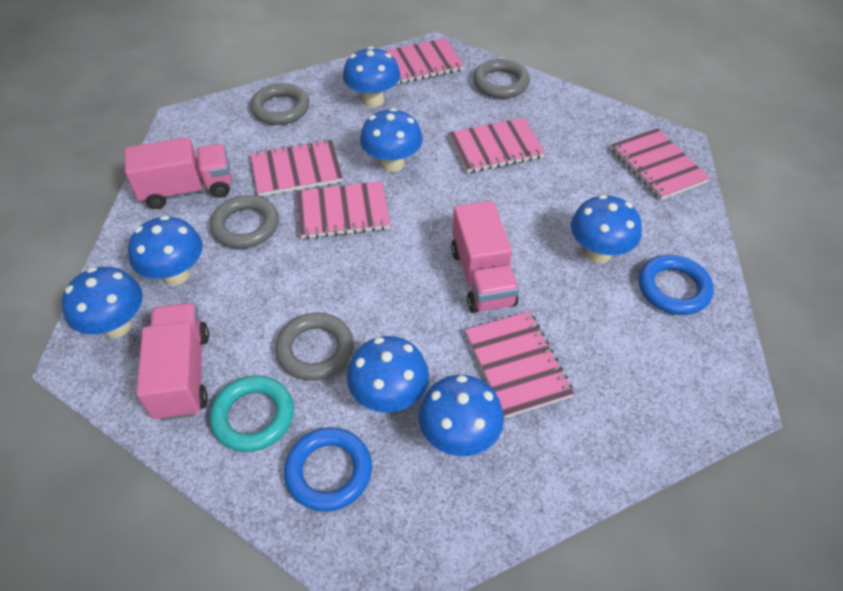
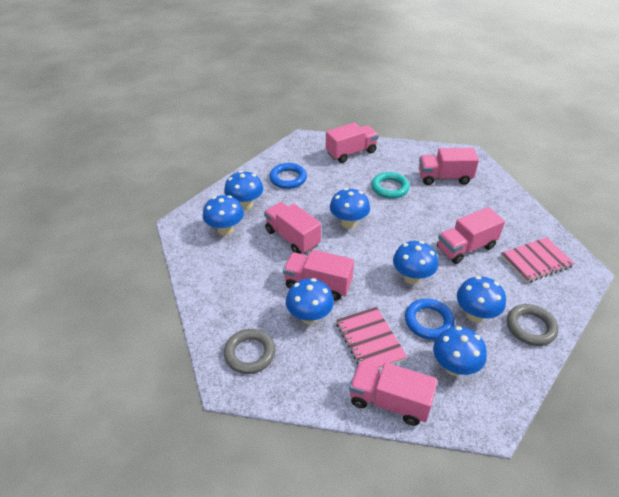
grey ring: 4 -> 2
pink notebook: 6 -> 2
pink truck: 3 -> 6

